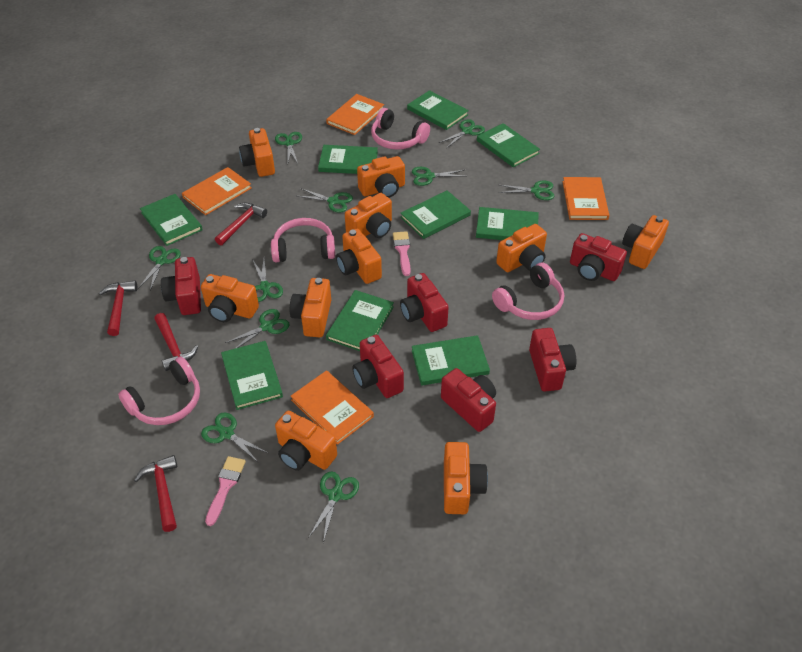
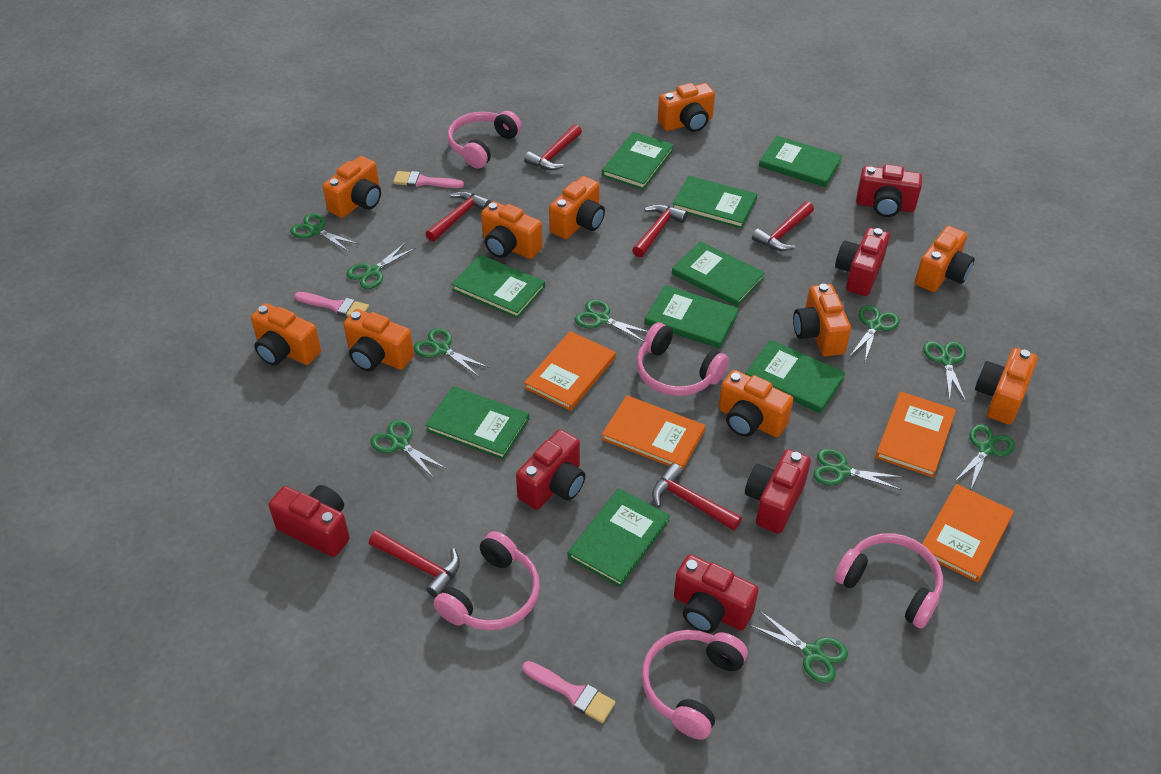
pink brush: 2 -> 3
pink headphones: 4 -> 5
red hammer: 4 -> 6

